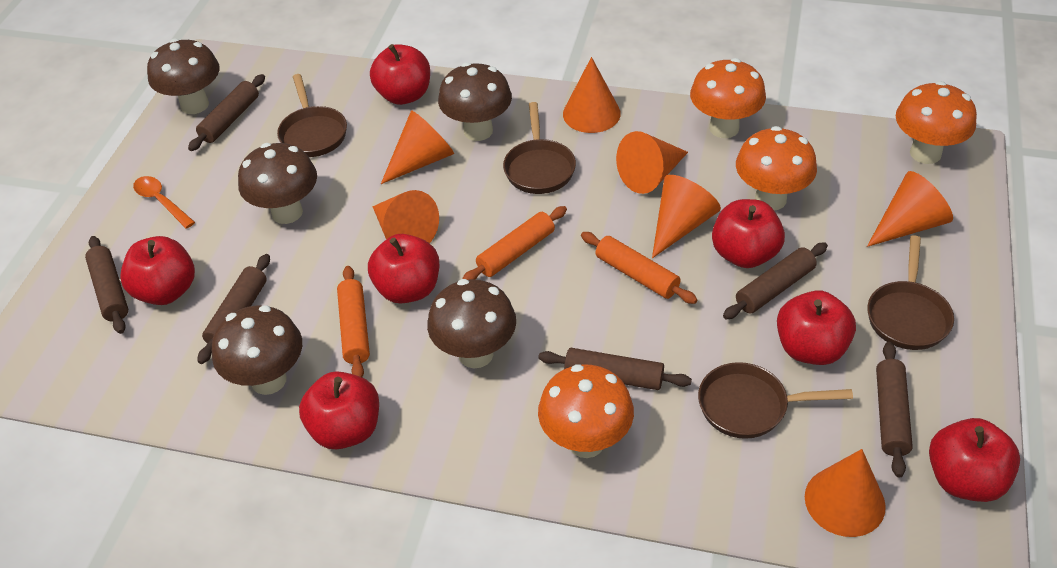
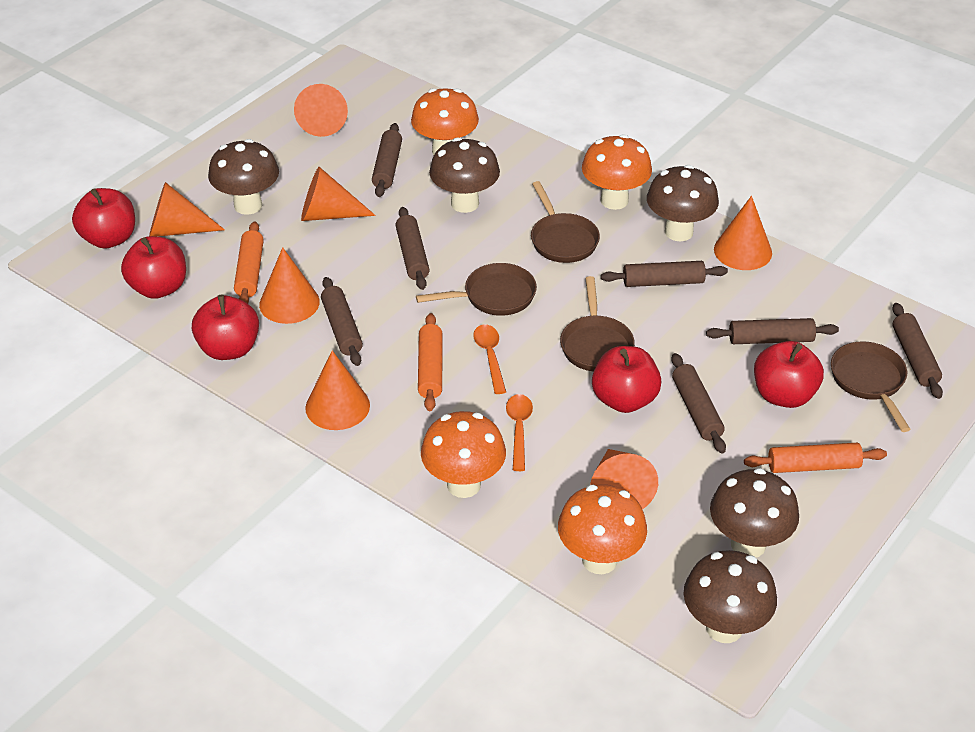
brown rolling pin: 6 -> 7
orange spoon: 1 -> 2
red apple: 7 -> 5

